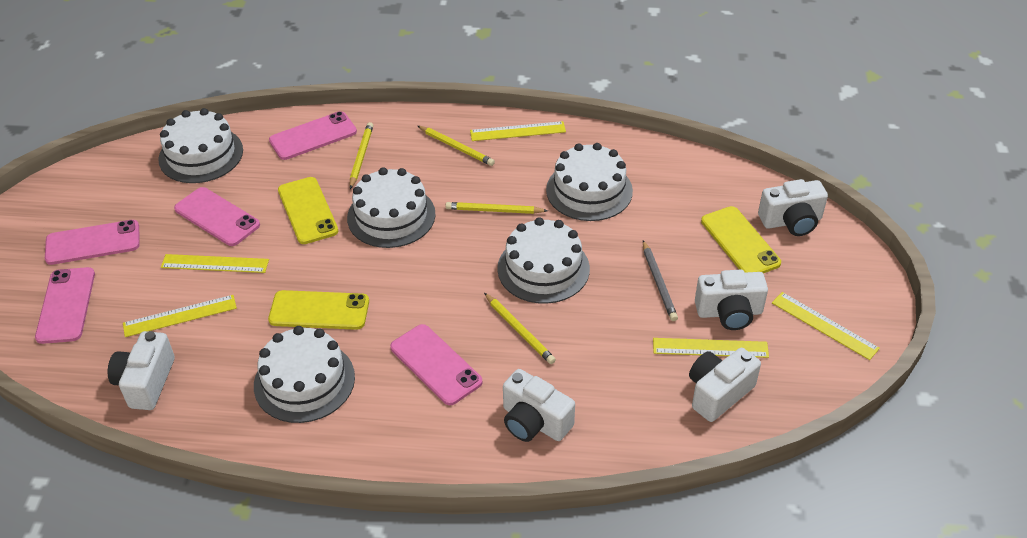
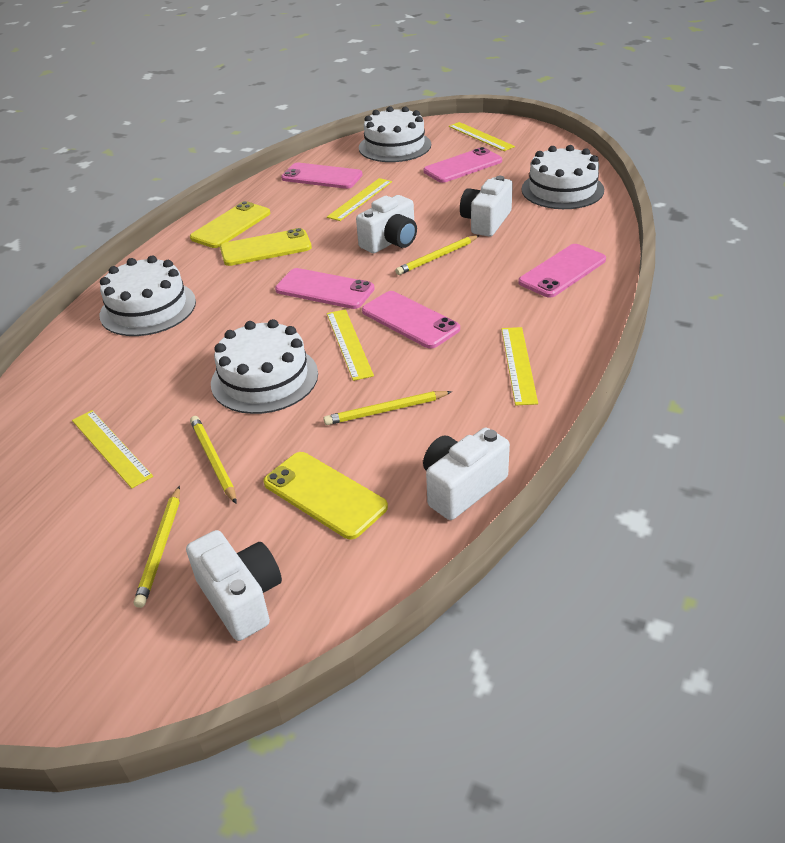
grey pencil: 1 -> 0
white cake: 5 -> 4
white camera: 5 -> 4

